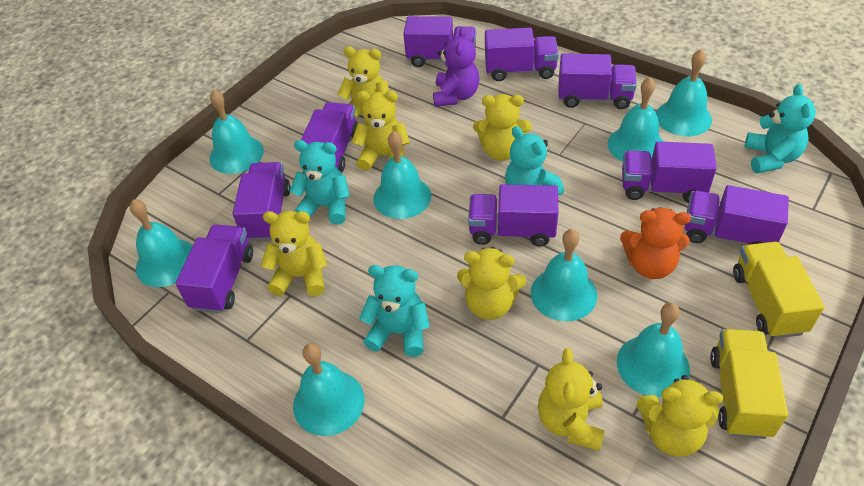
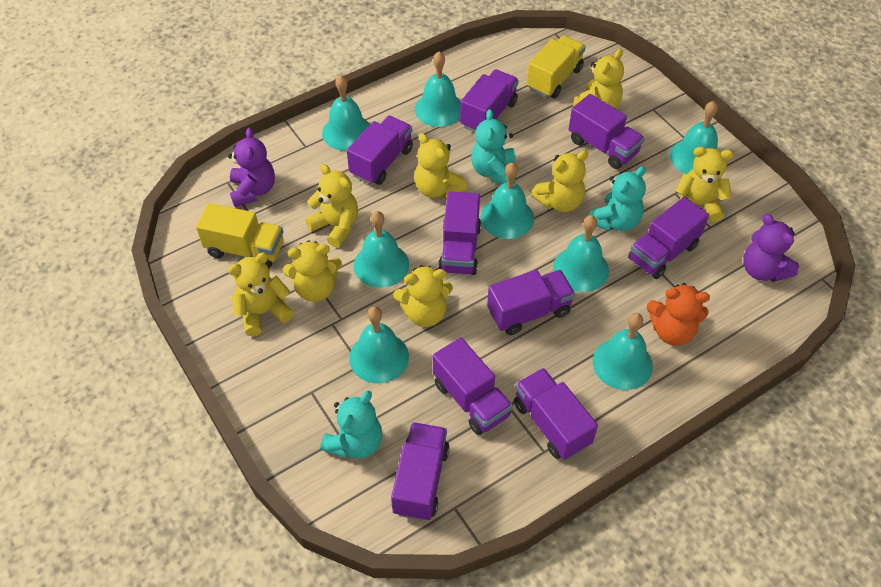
purple teddy bear: 1 -> 2
turquoise teddy bear: 4 -> 3
yellow teddy bear: 7 -> 8

